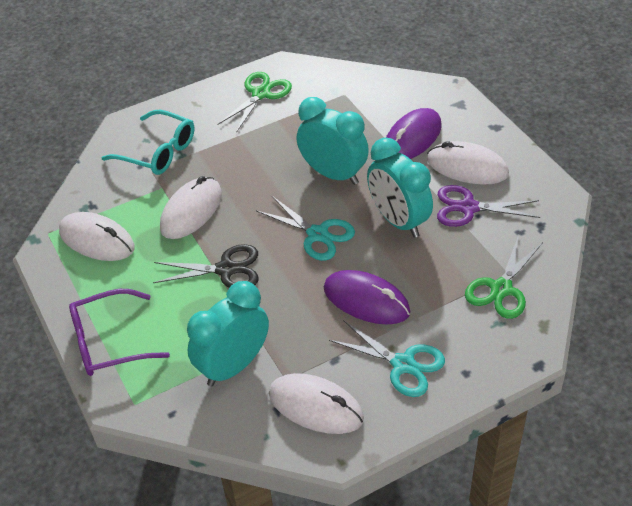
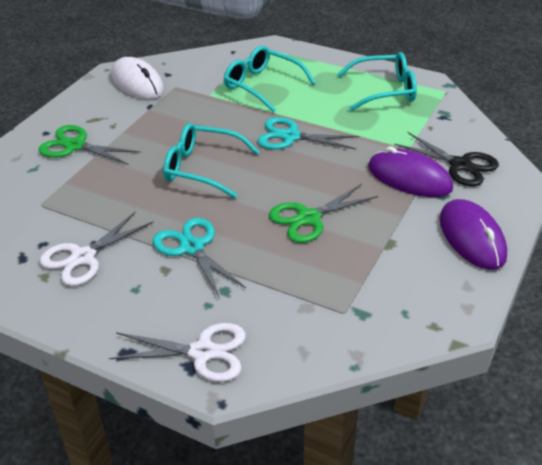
purple glasses: 1 -> 0
purple scissors: 1 -> 0
turquoise clock: 3 -> 0
turquoise glasses: 1 -> 3
white mouse: 4 -> 1
white scissors: 0 -> 2

